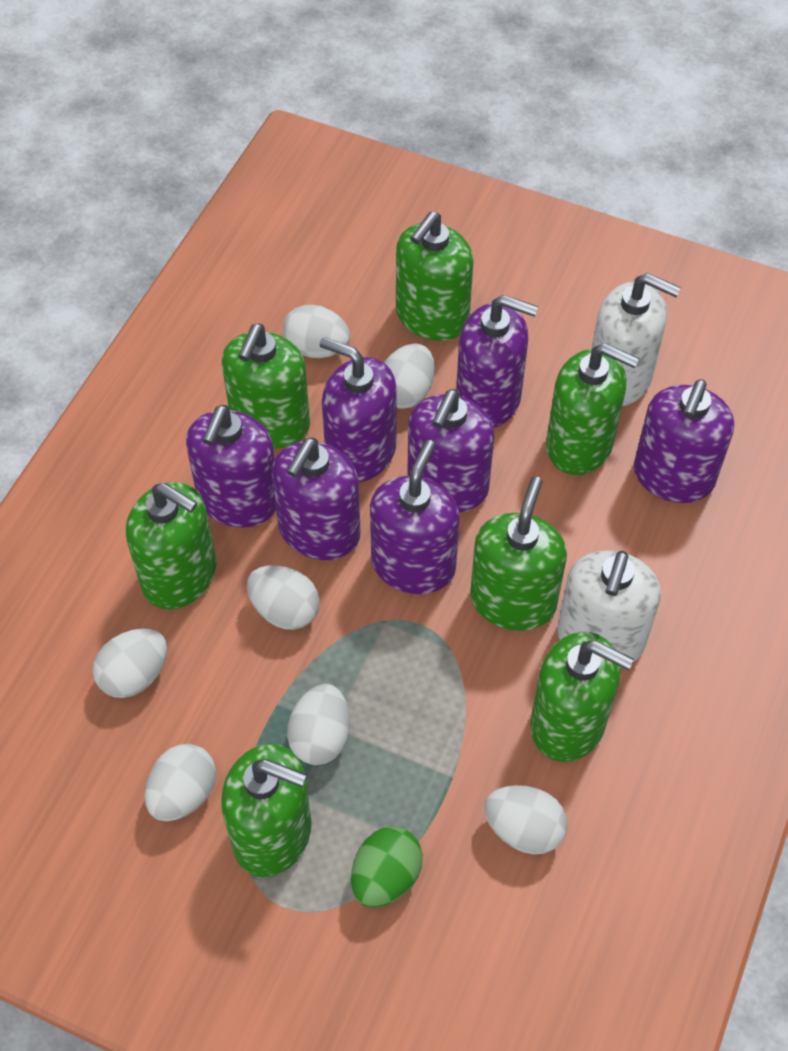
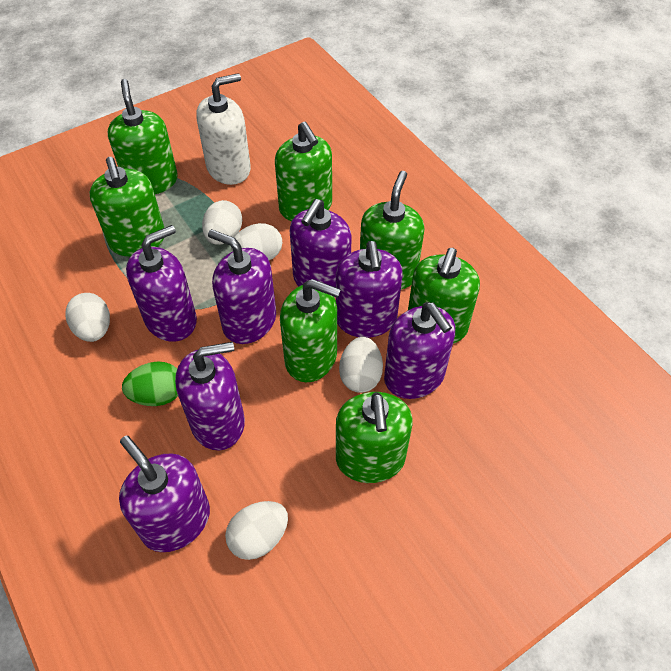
white egg: 7 -> 5
white soap dispenser: 2 -> 1

